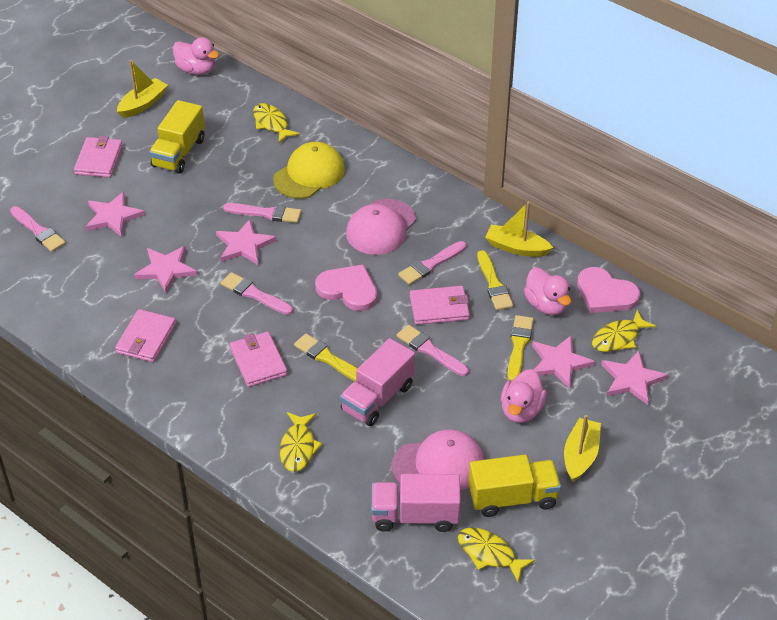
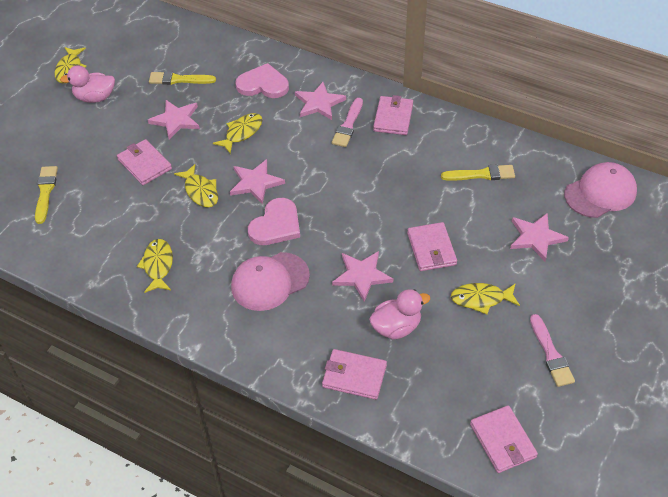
pink brush: 5 -> 2
pink duck: 3 -> 2
pink truck: 2 -> 0
pink wallet: 4 -> 5
yellow boat: 3 -> 0
yellow cap: 1 -> 0
yellow fish: 4 -> 5
yellow truck: 2 -> 0

